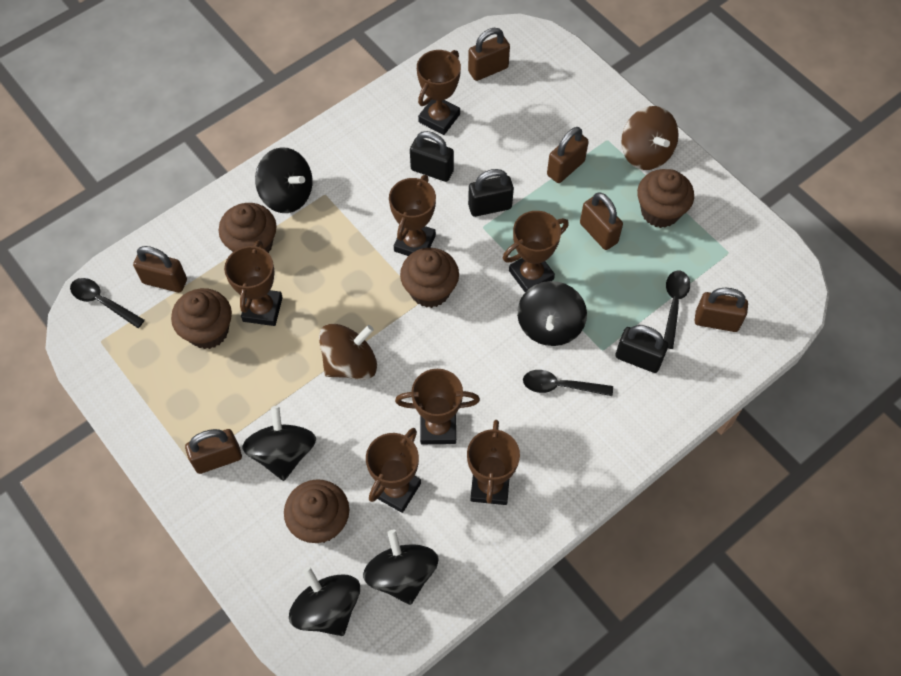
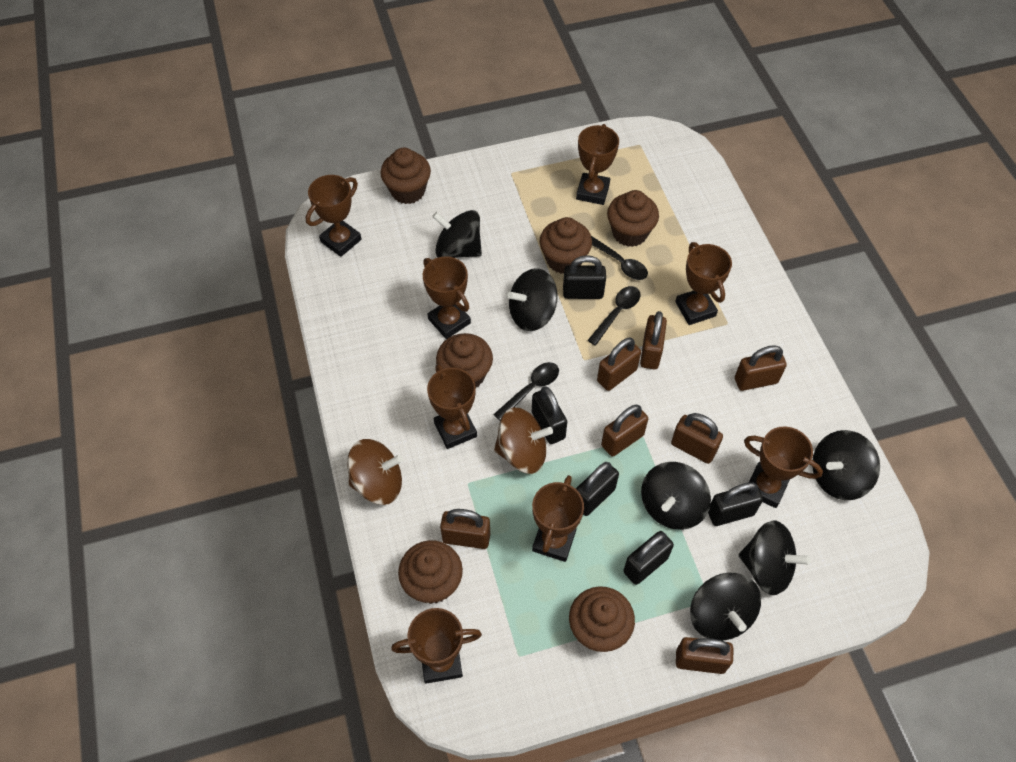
black padlock: 3 -> 5
black spinning top: 5 -> 6
brown cupcake: 5 -> 6
brown padlock: 6 -> 7
brown trophy: 7 -> 8

